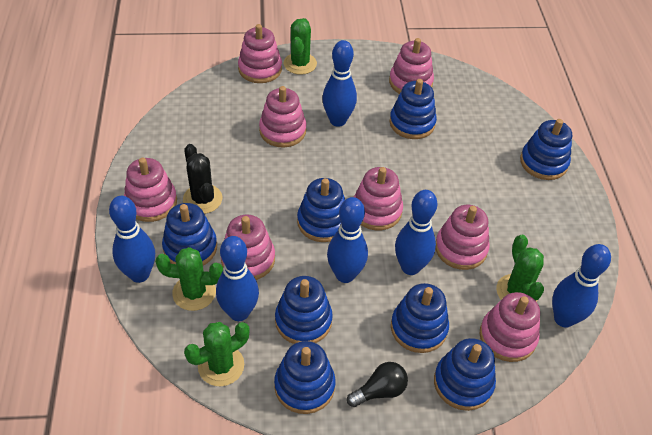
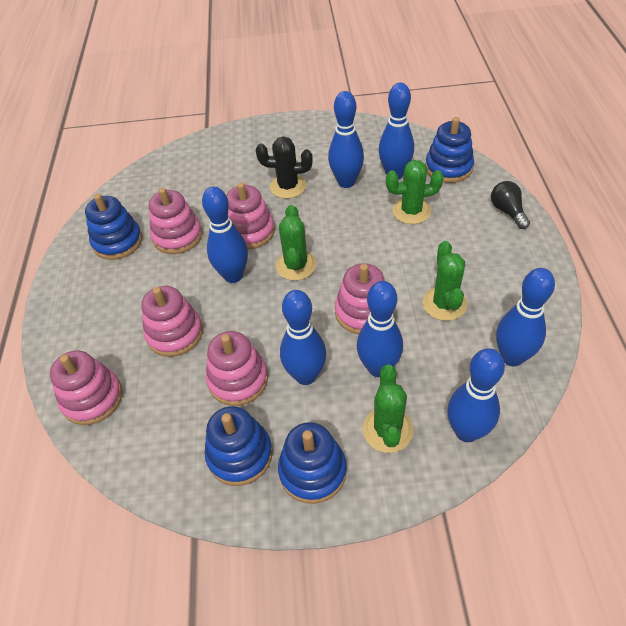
blue bowling pin: 6 -> 7
blue stacking toy: 8 -> 4
pink stacking toy: 8 -> 6

